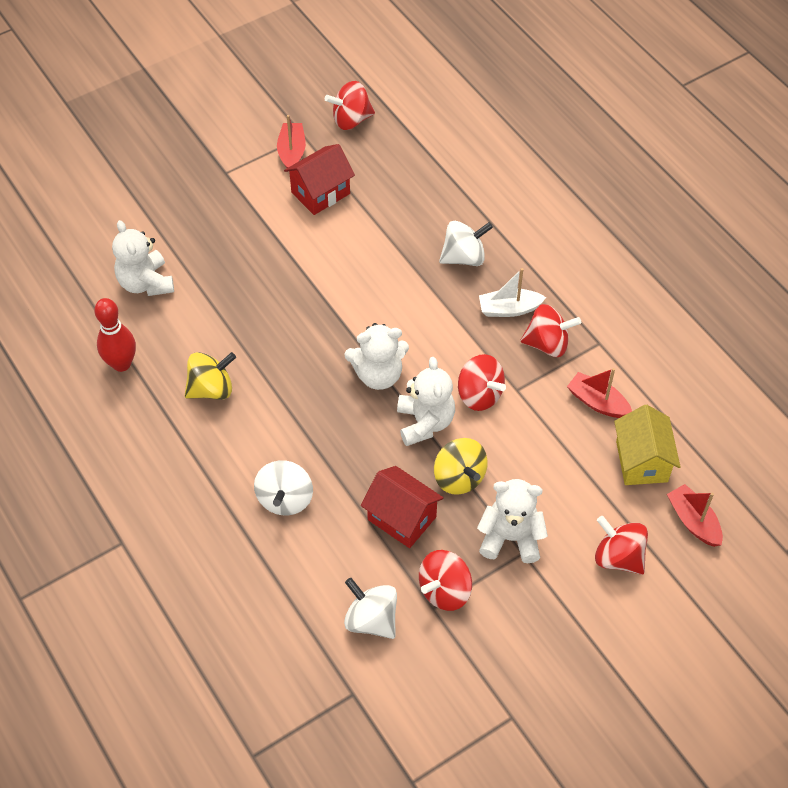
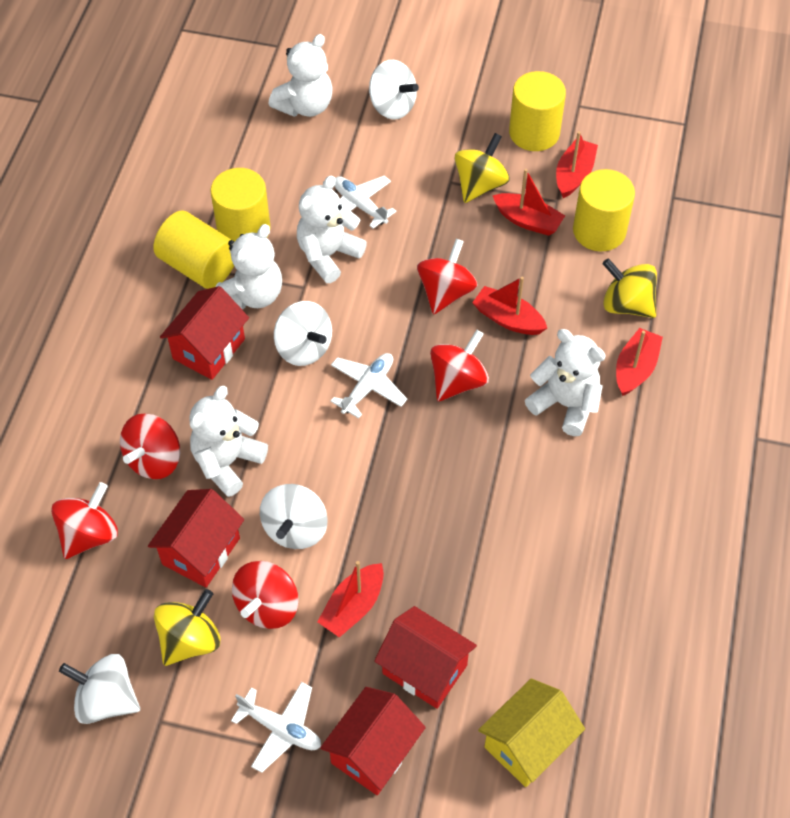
red boat: 3 -> 5
red bowling pin: 1 -> 0
red house: 2 -> 4
white boat: 1 -> 0
white plane: 0 -> 3
white spinning top: 3 -> 4
white teddy bear: 4 -> 5
yellow cylinder: 0 -> 4
yellow spinning top: 2 -> 3

